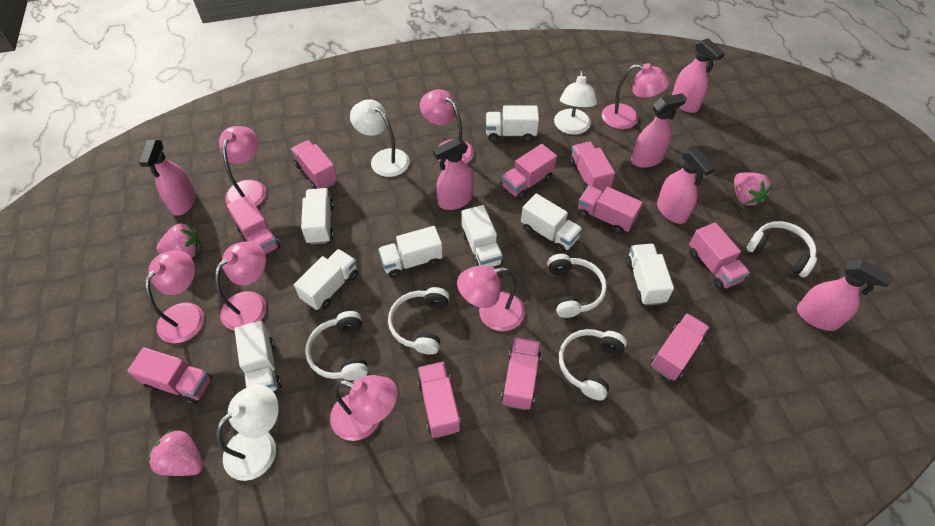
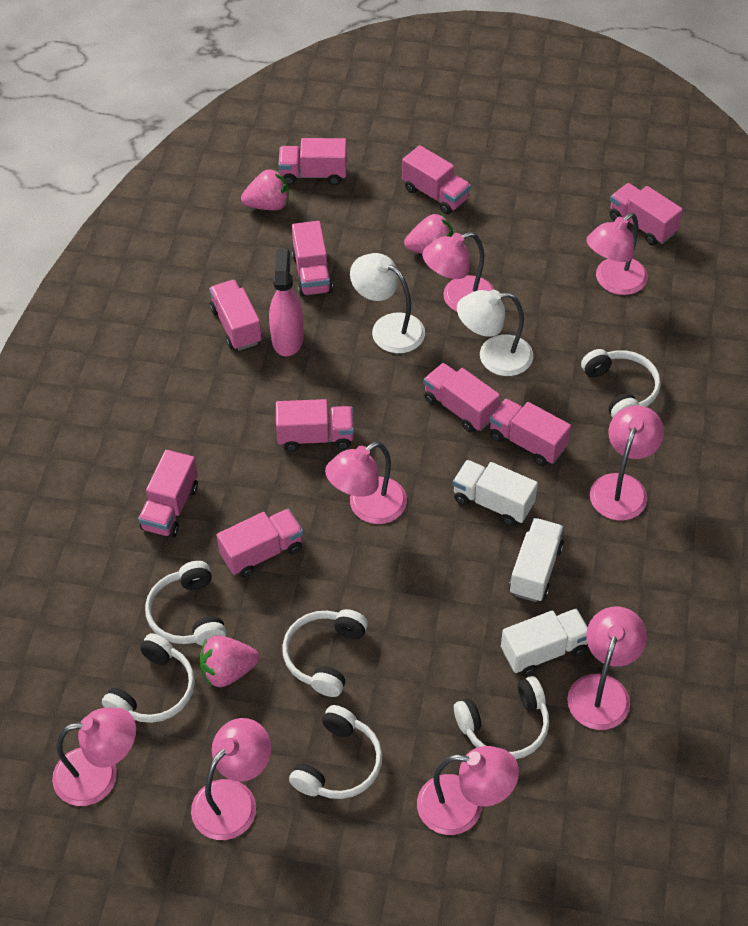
pink lamp: 7 -> 8
pink spray bottle: 6 -> 1
white headphones: 5 -> 6
white lamp: 3 -> 2
white truck: 8 -> 3

